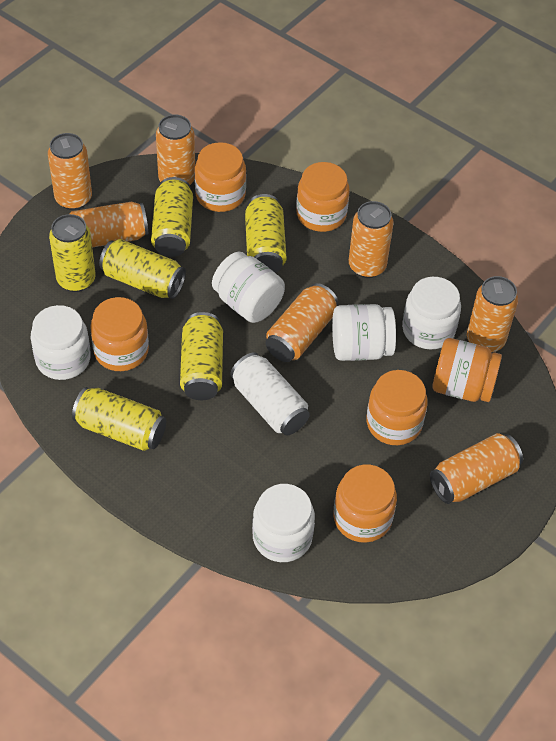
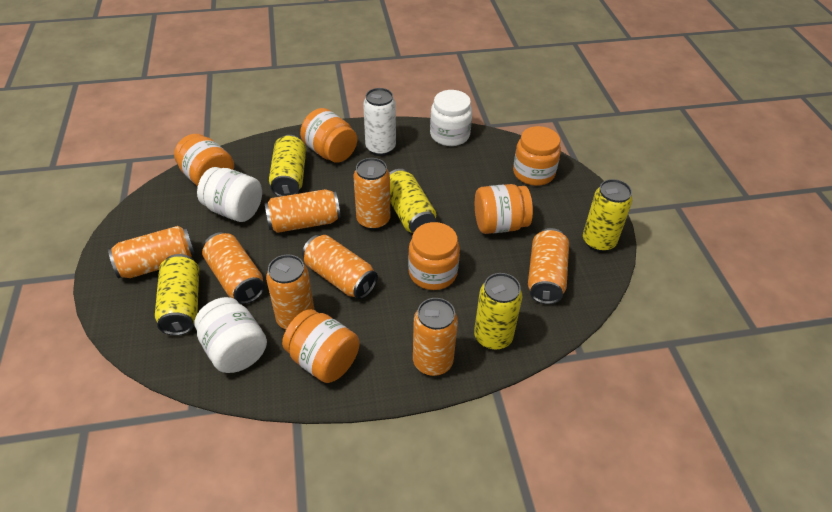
orange can: 7 -> 8
white jar: 5 -> 3
yellow can: 6 -> 5

